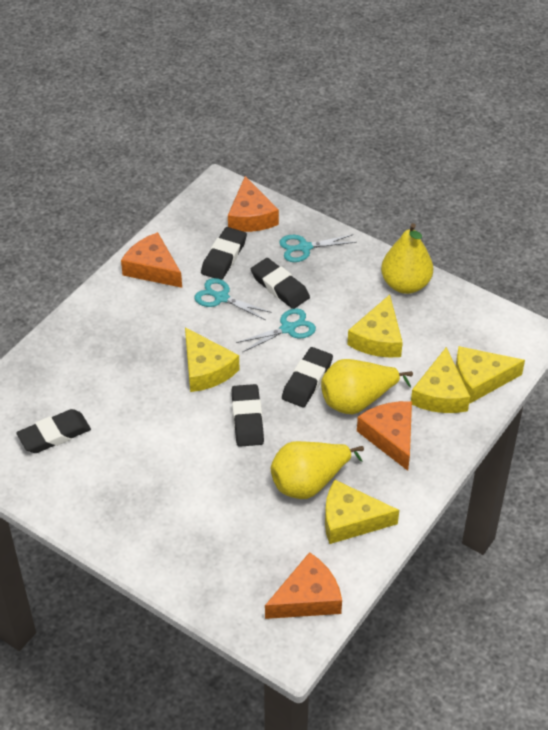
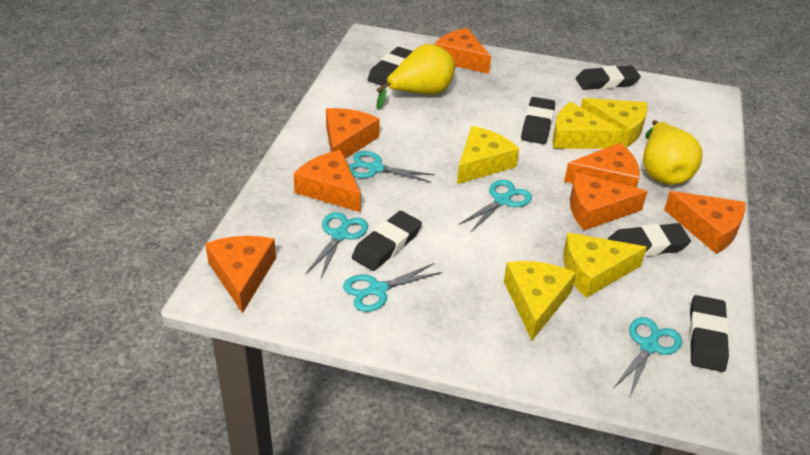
black eraser: 5 -> 6
orange cheese: 4 -> 7
turquoise scissors: 3 -> 5
yellow pear: 3 -> 2

